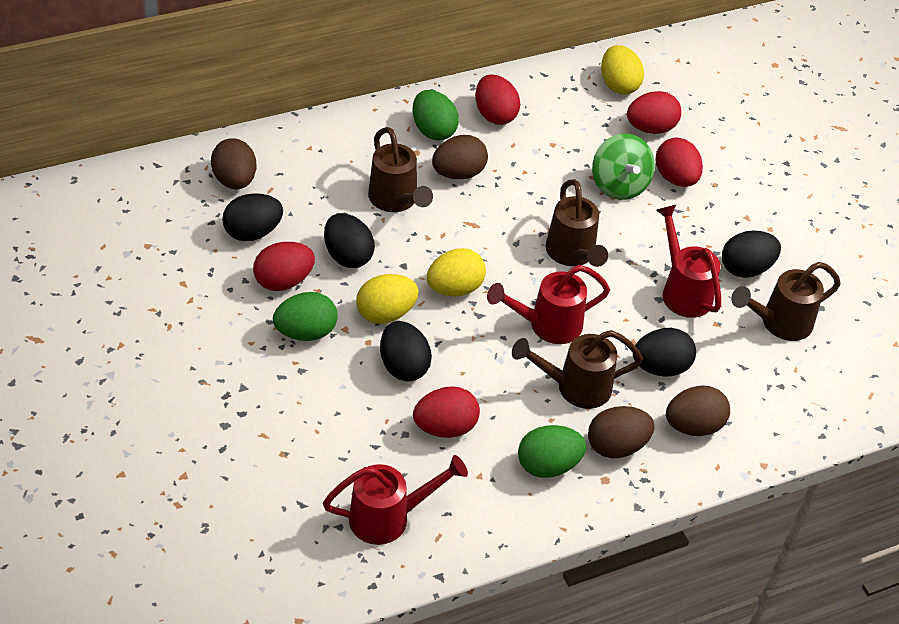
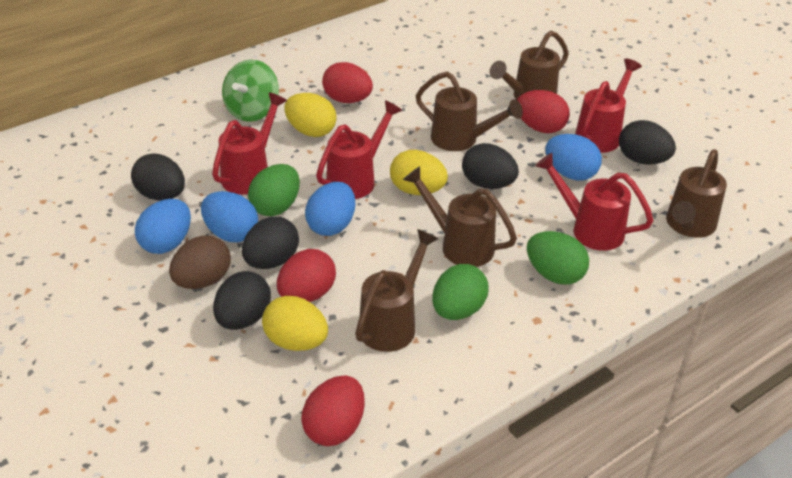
blue egg: 0 -> 4
brown egg: 4 -> 1
brown watering can: 4 -> 5
red egg: 5 -> 4
red watering can: 3 -> 4

